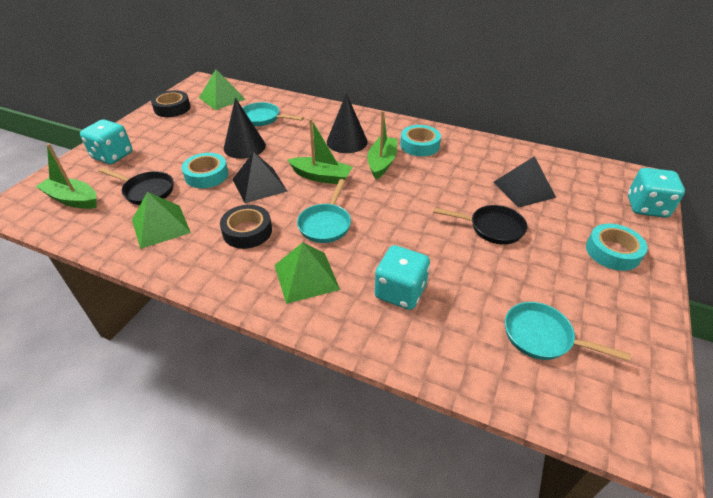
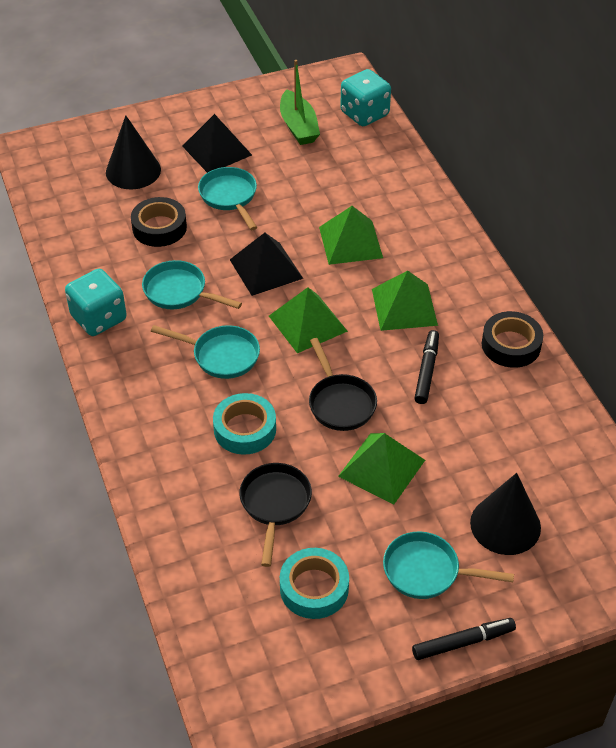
black marker: 0 -> 2
green boat: 3 -> 1
green pyramid: 3 -> 4
turquoise dice: 3 -> 2
turquoise pan: 3 -> 4
turquoise tape: 3 -> 2

